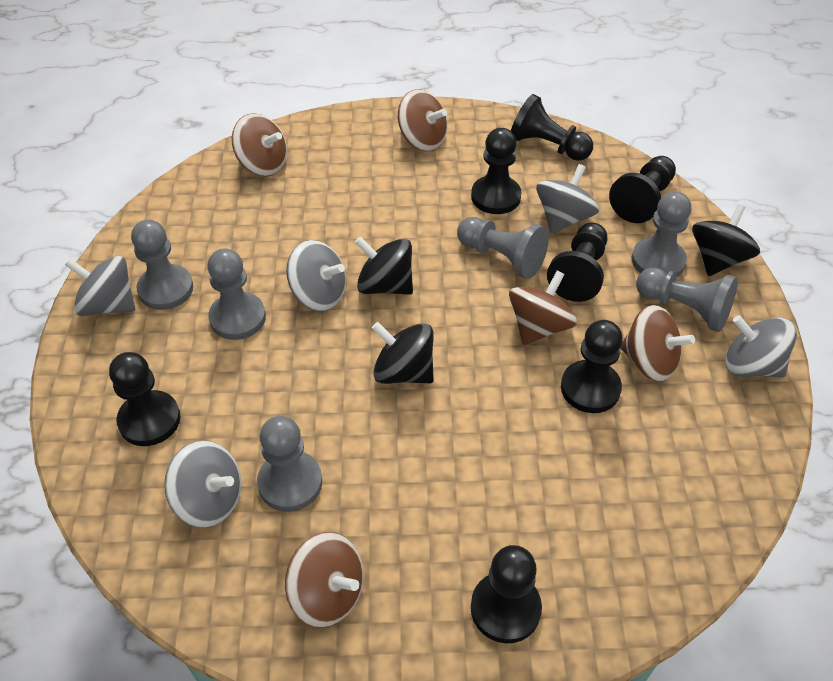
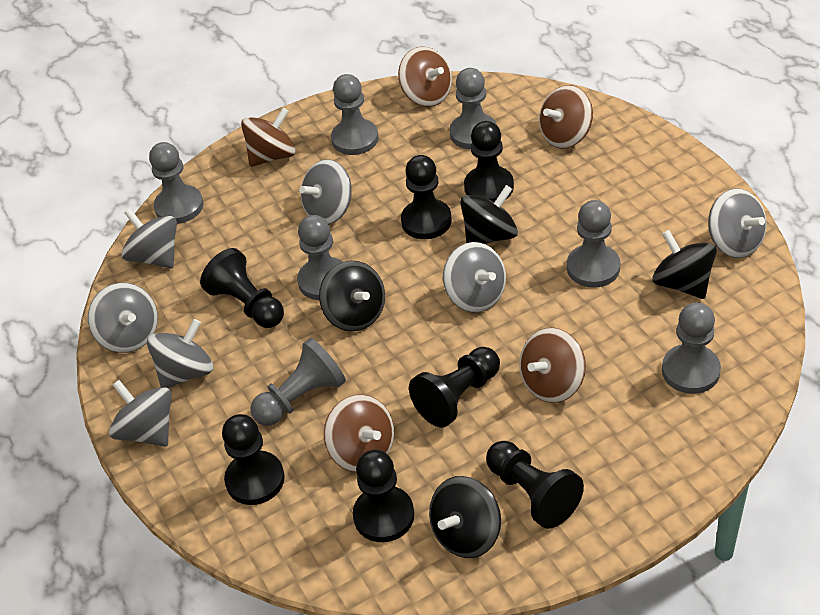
black spinning top: 3 -> 4
grey pawn: 6 -> 7
grey spinning top: 5 -> 7

